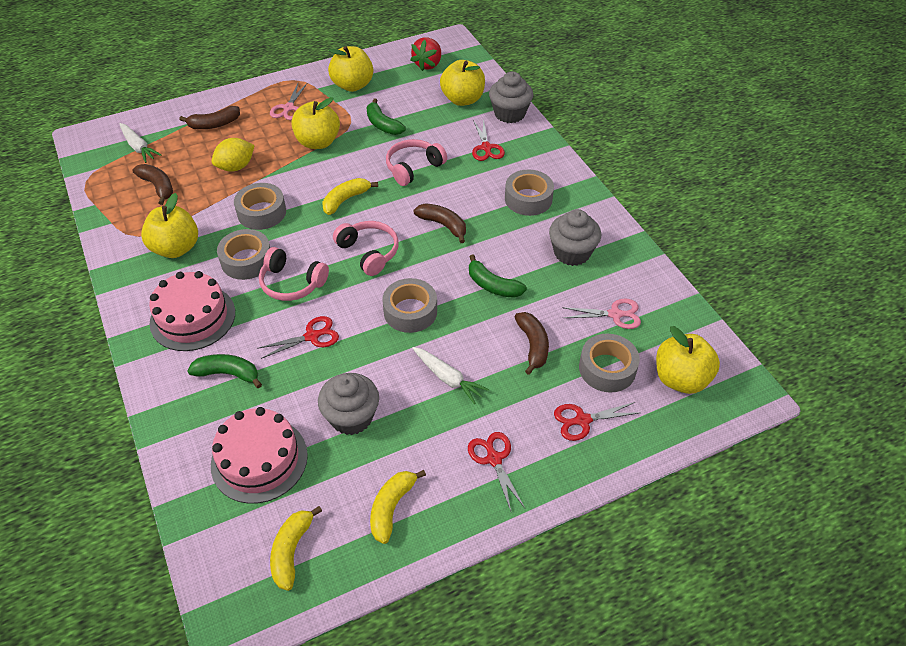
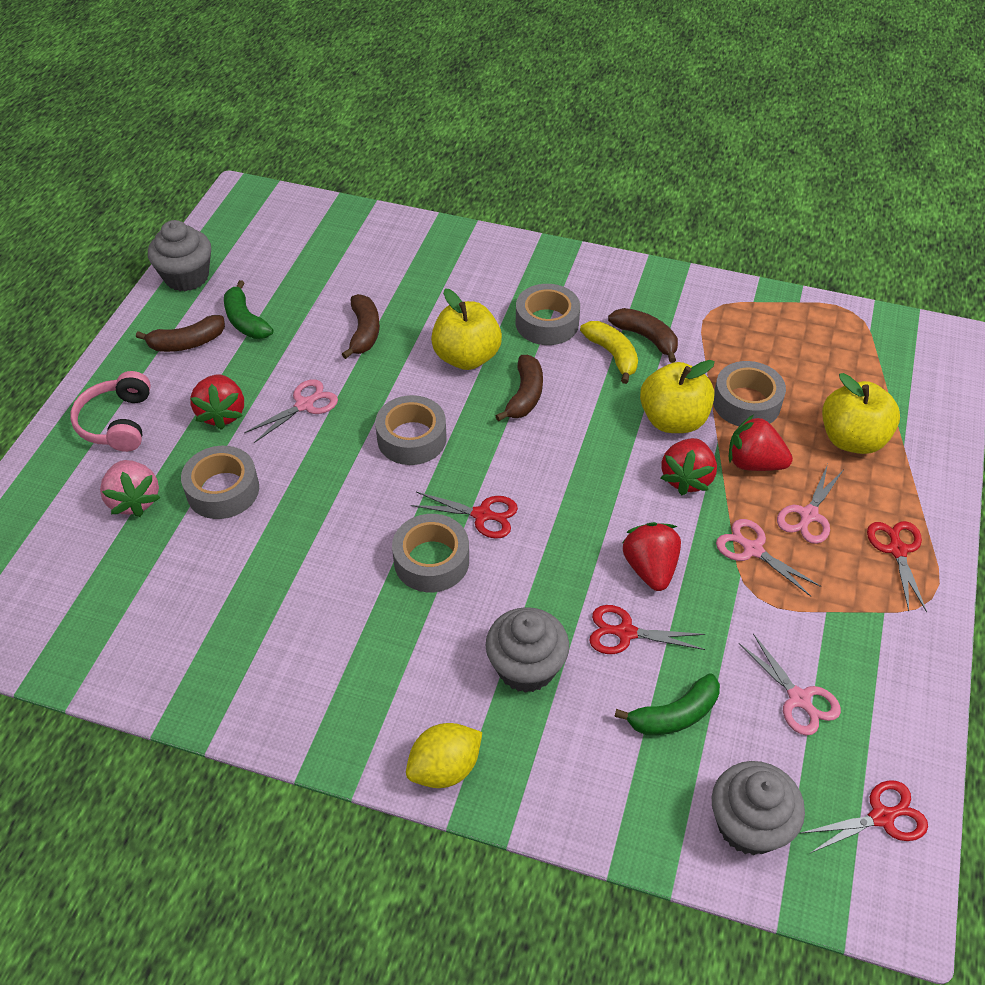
green banana: 3 -> 2
pink cake: 2 -> 0
pink headphones: 3 -> 1
pink scissors: 2 -> 4
pink strawberry: 0 -> 1
red strawberry: 1 -> 4
white carrot: 2 -> 0
yellow apple: 5 -> 3
yellow banana: 3 -> 1

